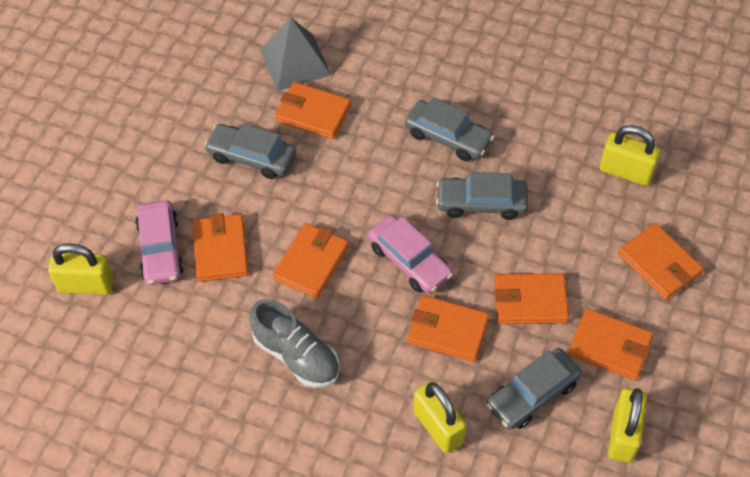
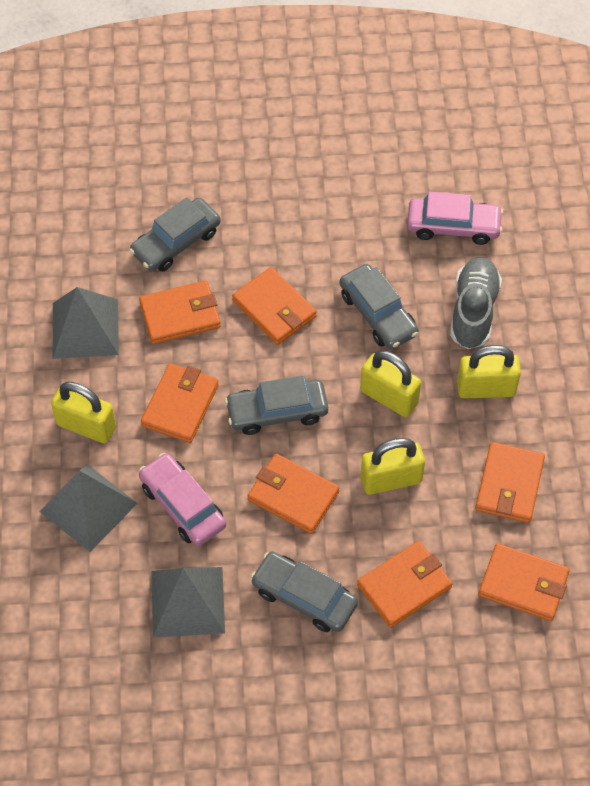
grey pyramid: 1 -> 3

